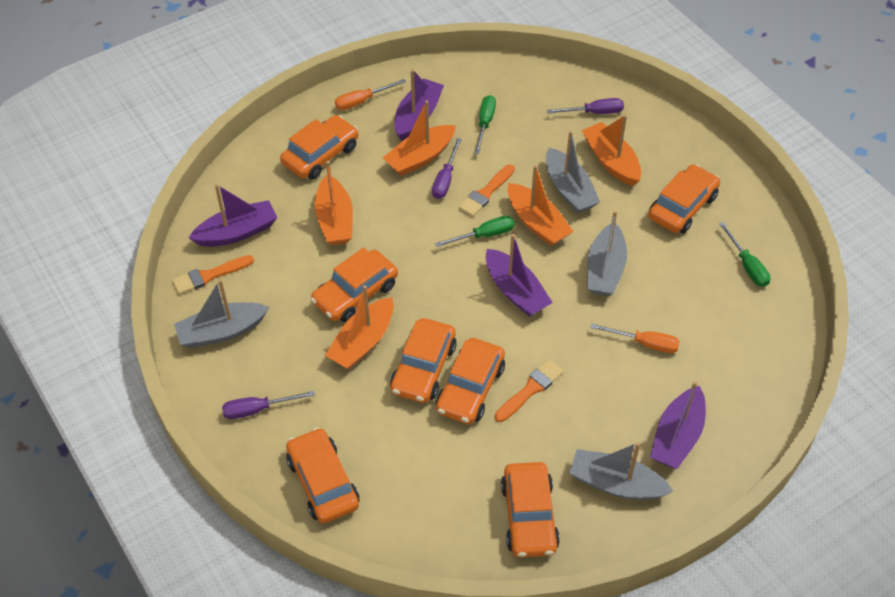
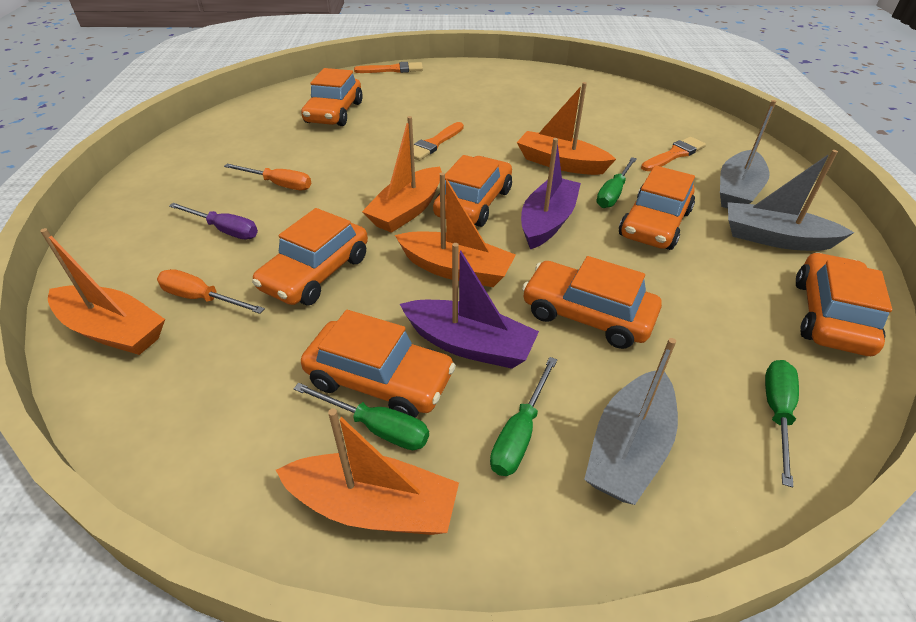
green screwdriver: 3 -> 4
grey boat: 4 -> 3
purple boat: 4 -> 2
purple screwdriver: 3 -> 1

